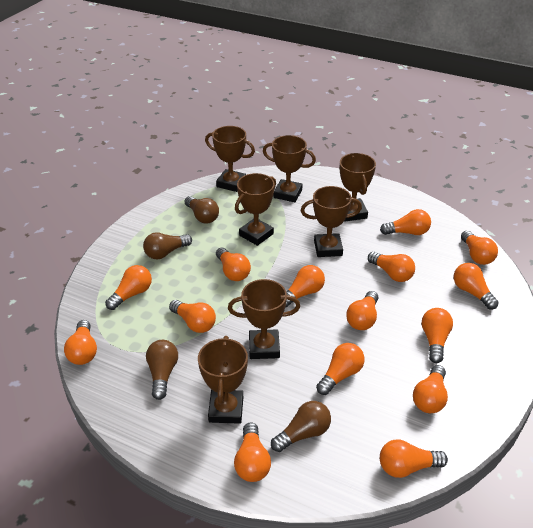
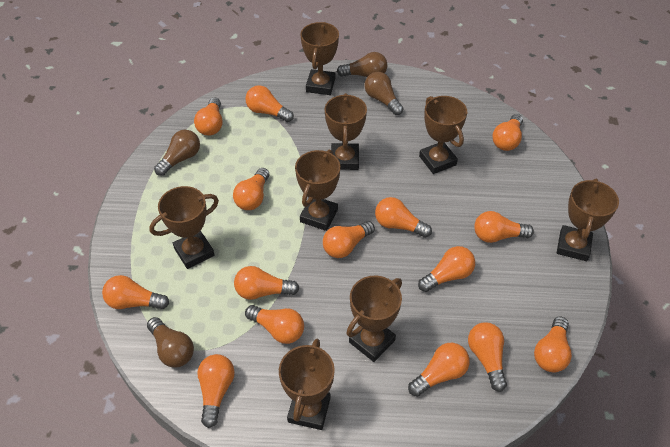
brown trophy: 7 -> 8

